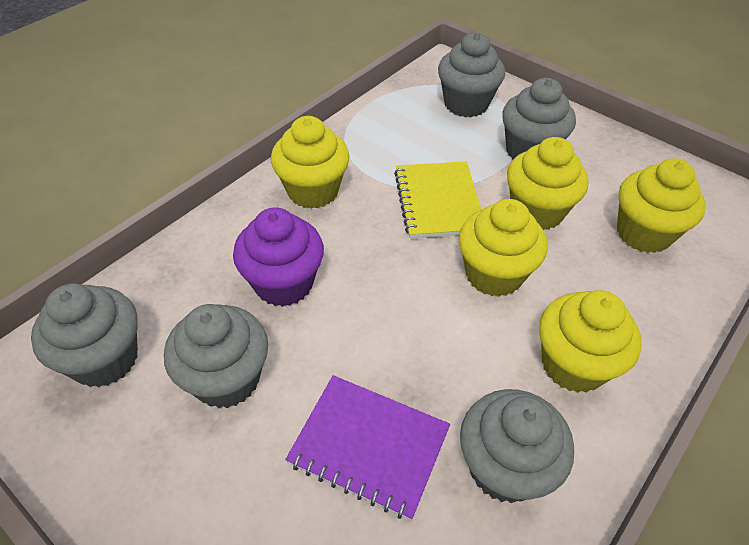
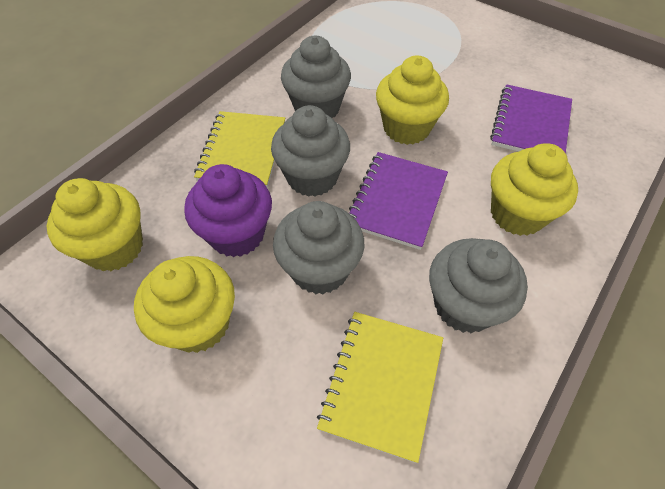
grey cupcake: 5 -> 4
purple notebook: 1 -> 2
yellow cupcake: 5 -> 4
yellow notebook: 1 -> 2

